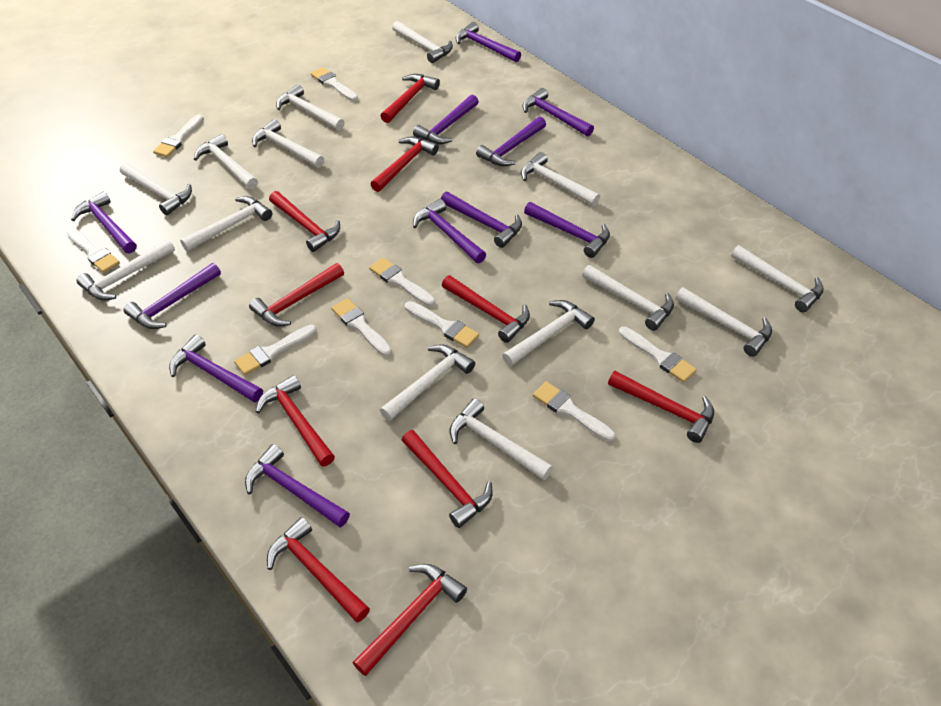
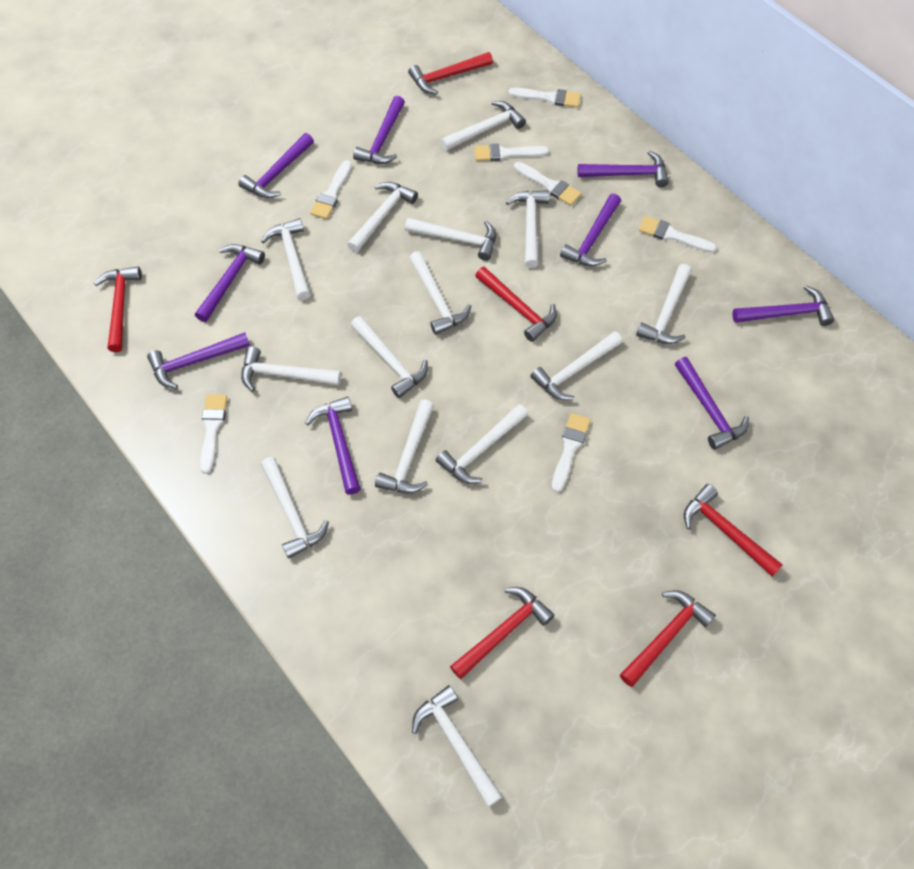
purple hammer: 11 -> 9
red hammer: 10 -> 6
white brush: 9 -> 7

